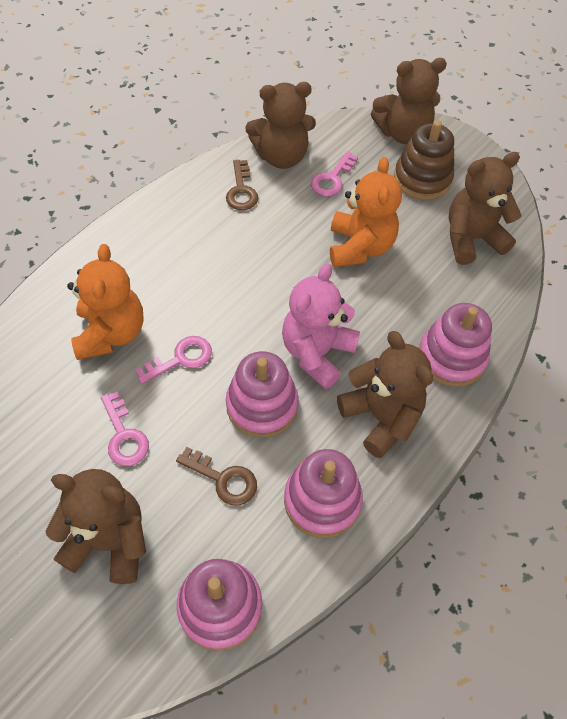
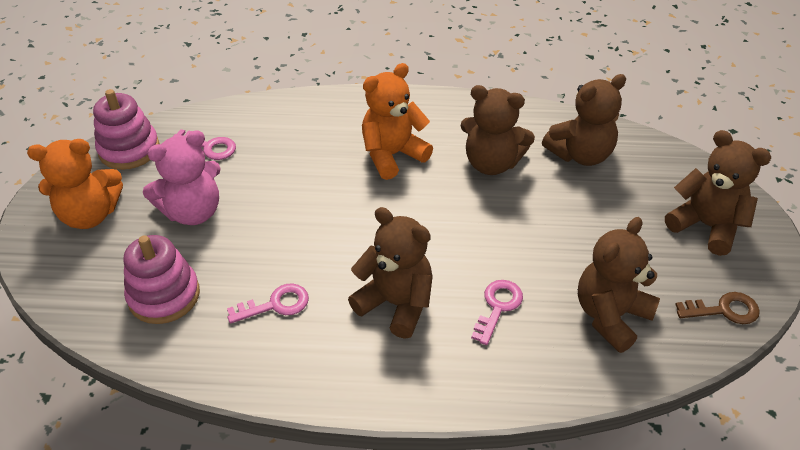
brown key: 2 -> 1
brown stacking toy: 1 -> 0
pink stacking toy: 4 -> 2

